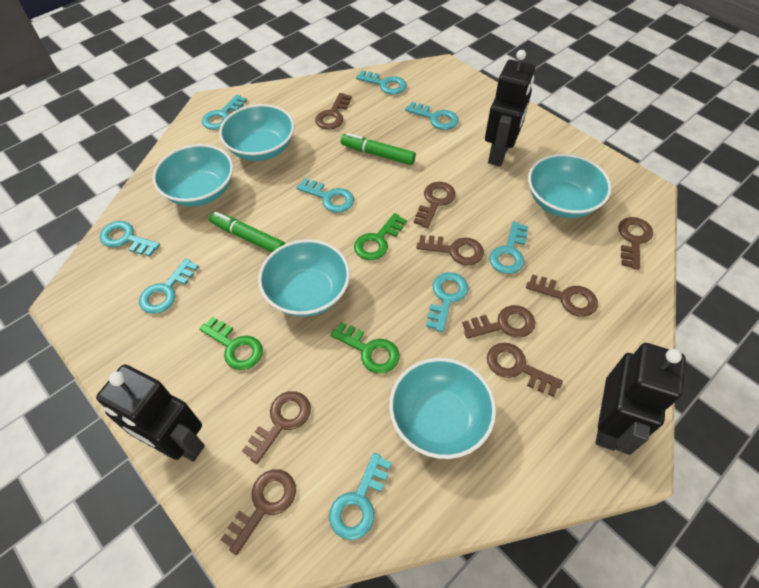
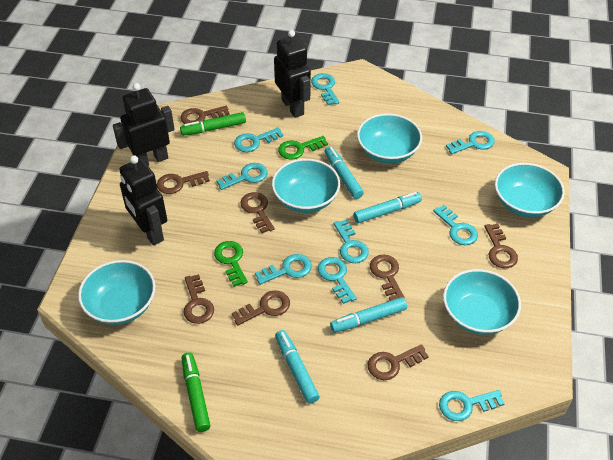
brown key: 9 -> 8
green key: 3 -> 2
turquoise marker: 0 -> 4

